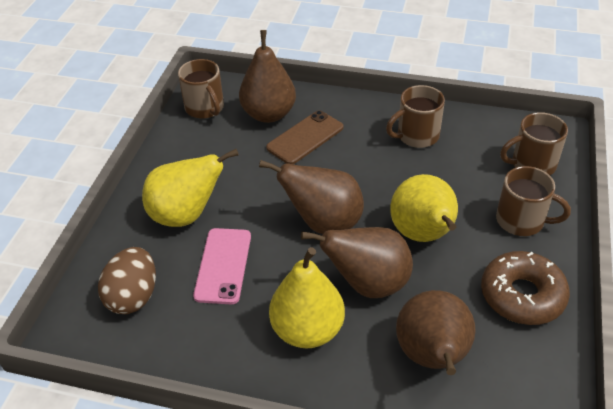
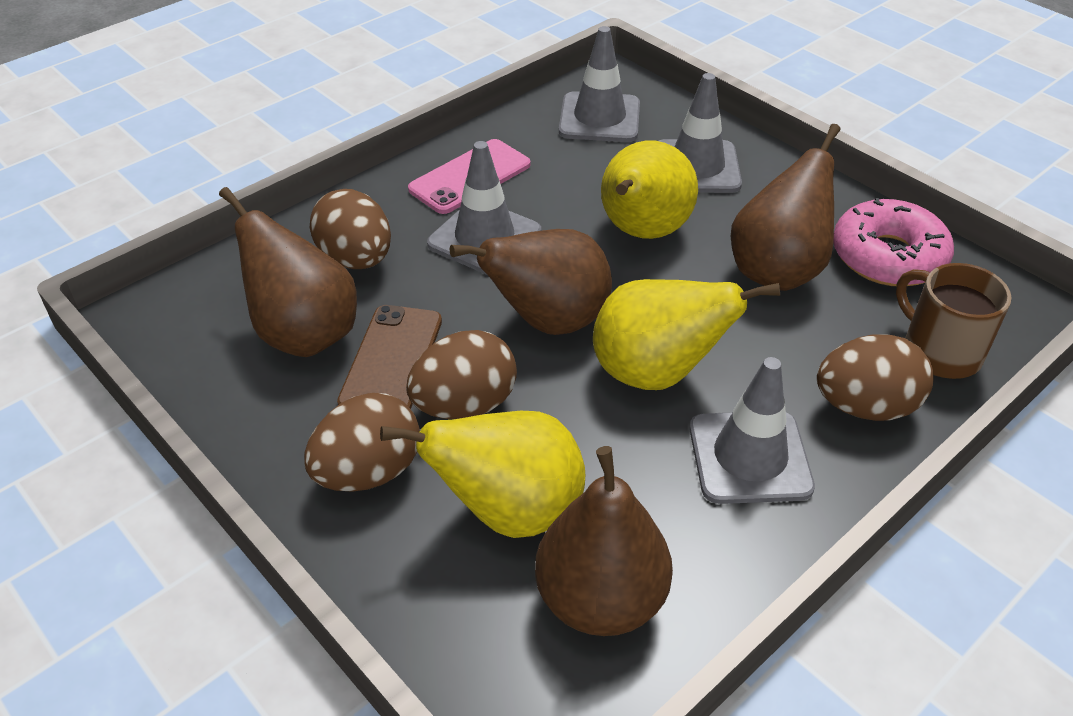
brown donut: 1 -> 0
brown egg: 1 -> 4
brown mug: 4 -> 1
grey traffic cone: 0 -> 4
pink donut: 0 -> 1

